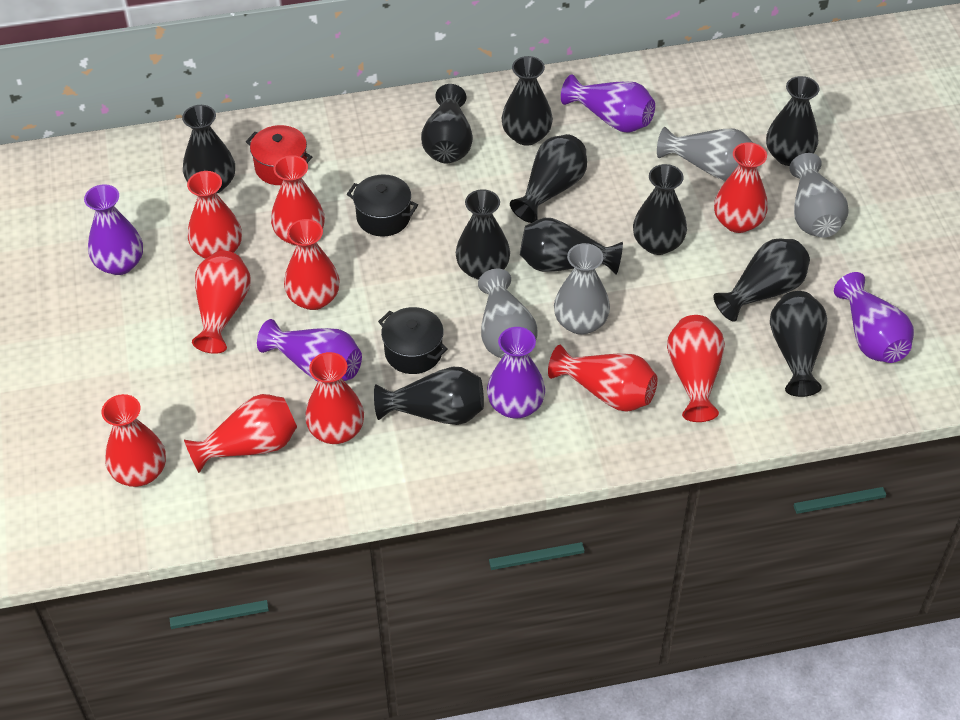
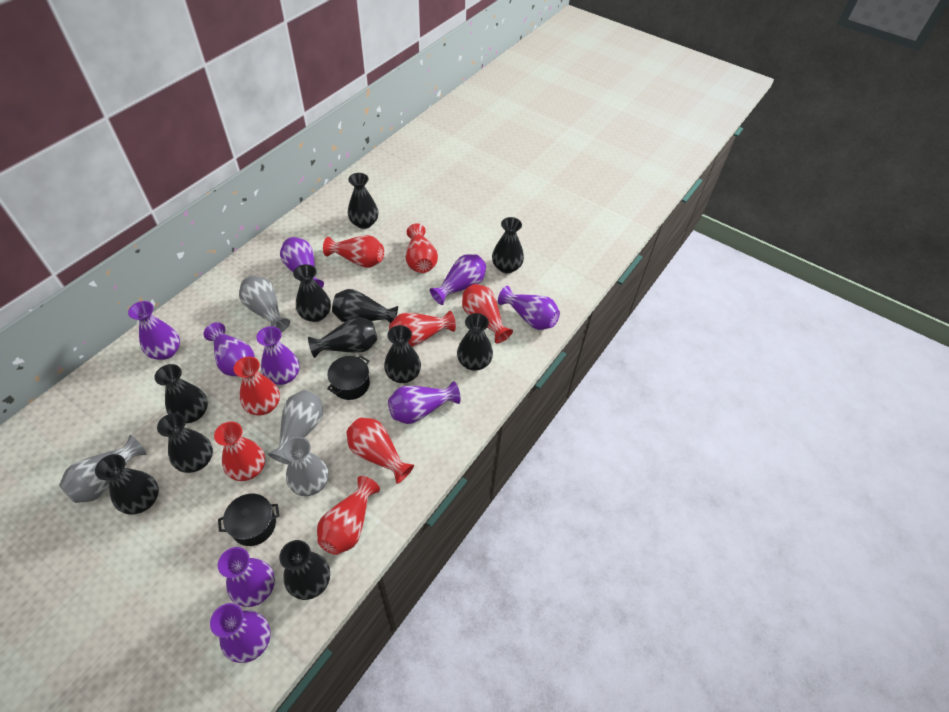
purple vase: 5 -> 9
red pot: 1 -> 0
red vase: 10 -> 8

